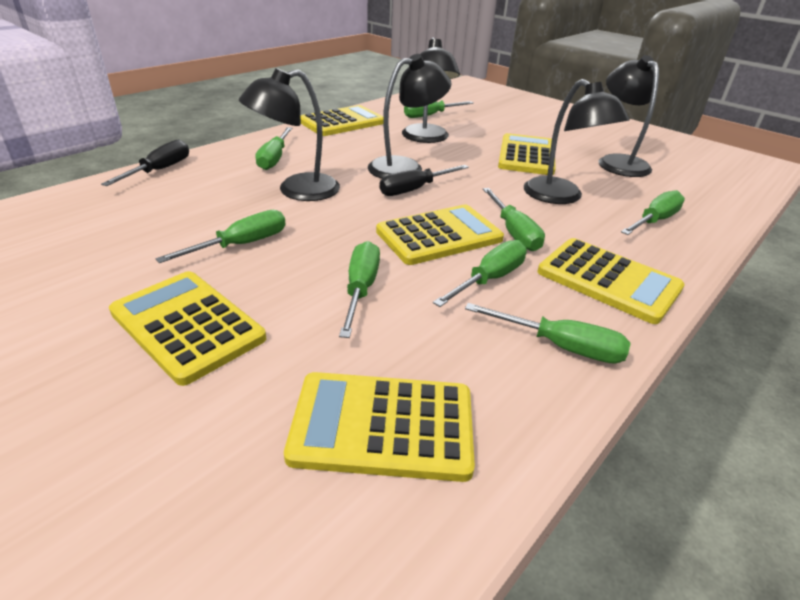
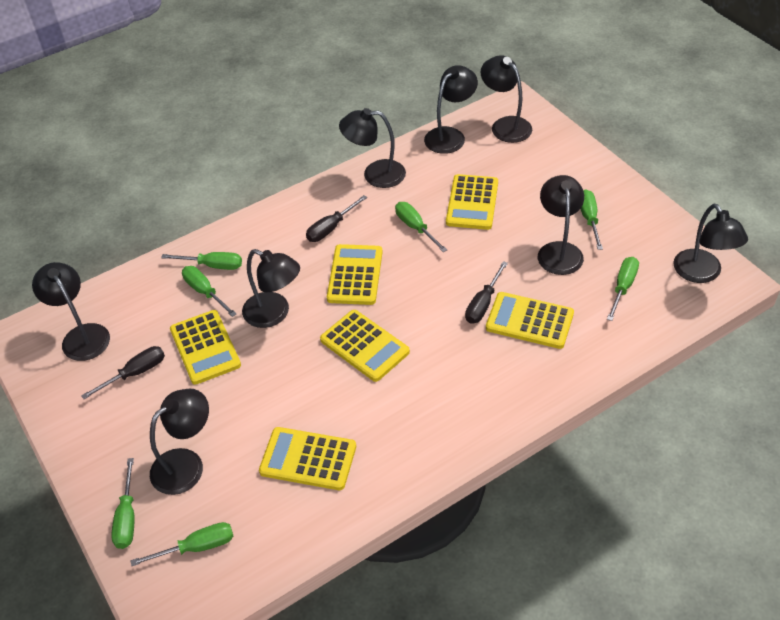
black lamp: 5 -> 8
black screwdriver: 2 -> 3
green screwdriver: 8 -> 7

